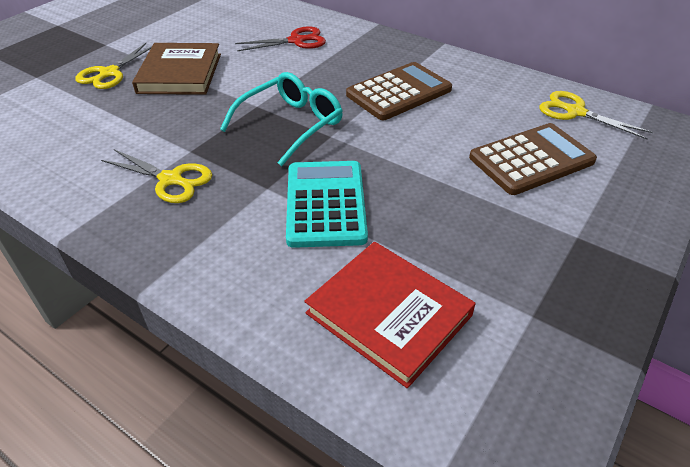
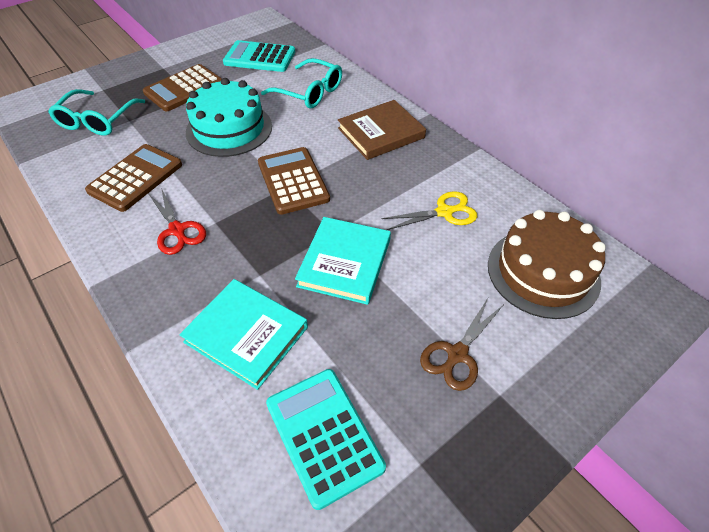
brown cake: 0 -> 1
brown calculator: 2 -> 3
brown scissors: 0 -> 1
red book: 1 -> 0
turquoise book: 0 -> 2
turquoise cake: 0 -> 1
turquoise calculator: 1 -> 2
turquoise glasses: 1 -> 2
yellow scissors: 3 -> 1

